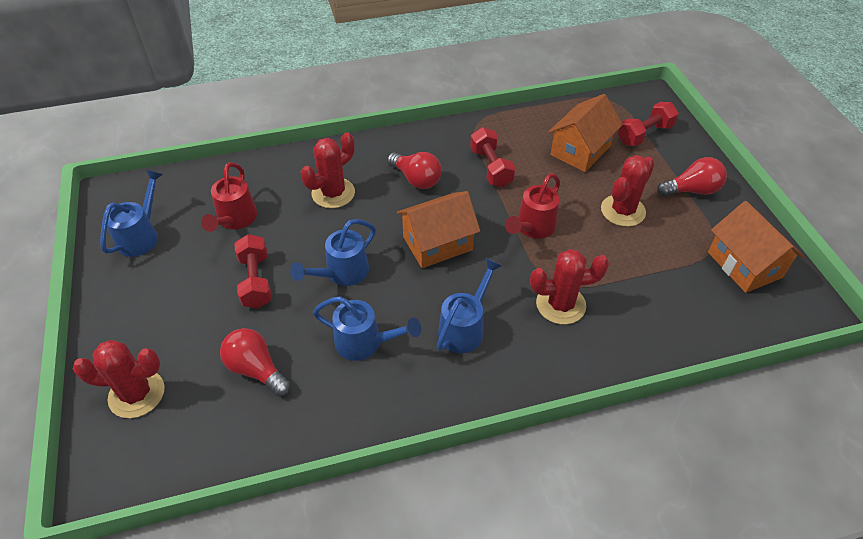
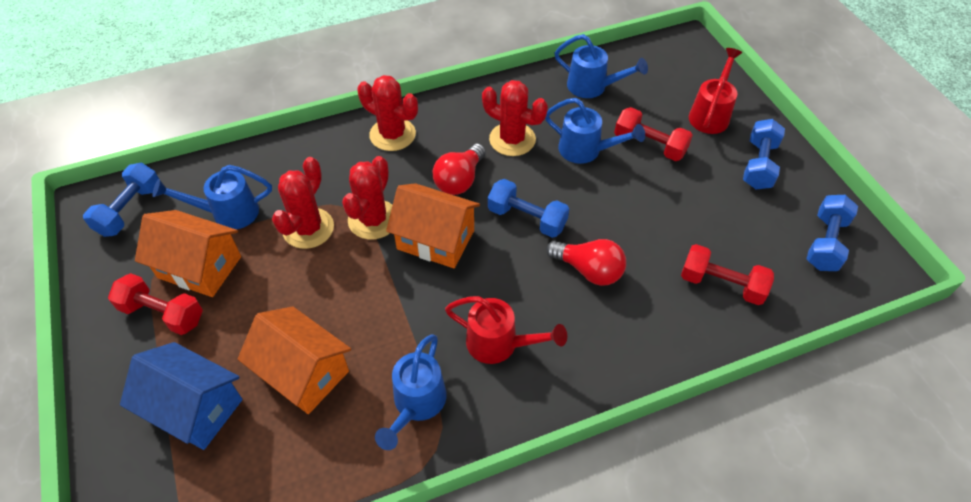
blue dumbbell: 0 -> 4
blue house: 0 -> 1
red light bulb: 3 -> 2

